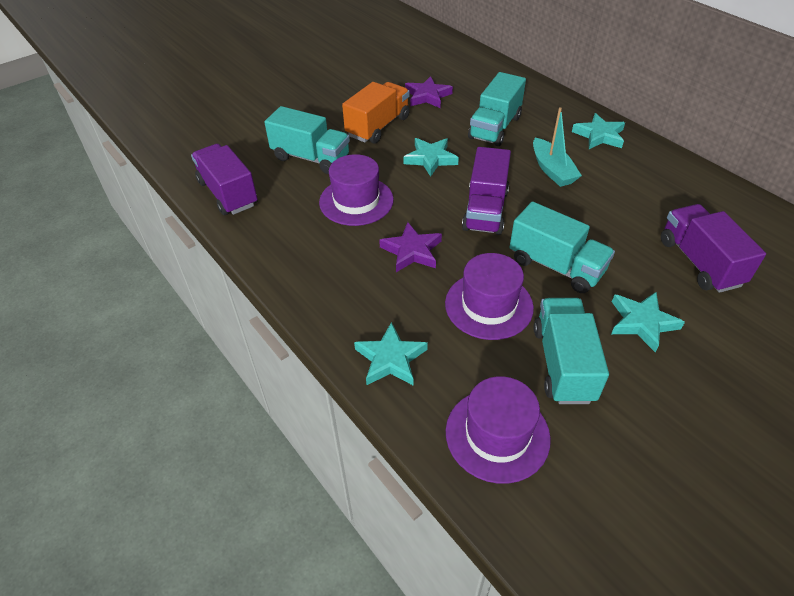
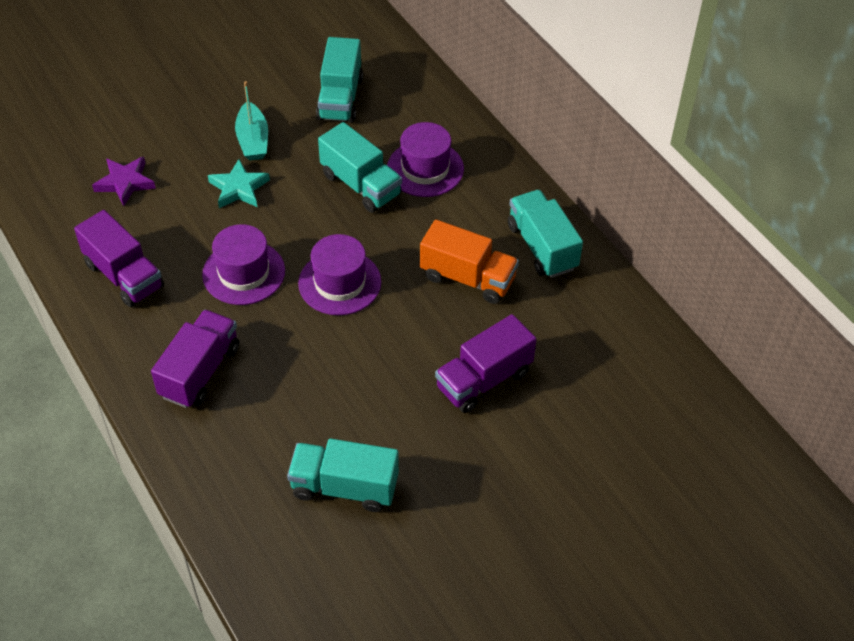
purple star: 2 -> 1
turquoise star: 4 -> 1

